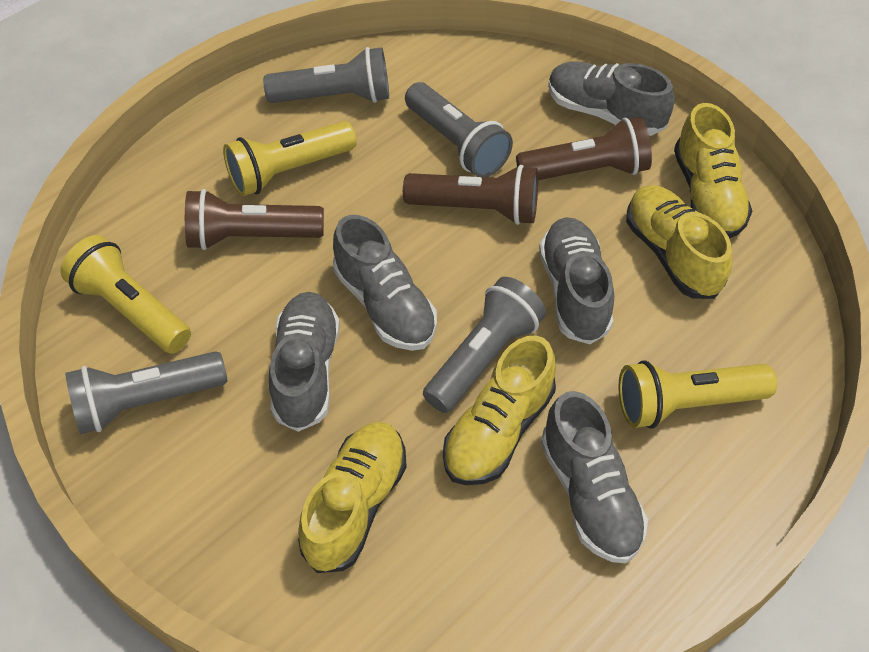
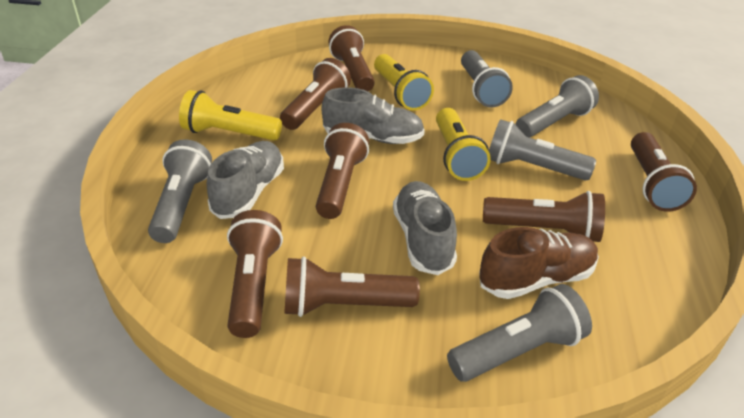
brown flashlight: 3 -> 7
brown shoe: 0 -> 1
grey flashlight: 4 -> 5
grey shoe: 5 -> 3
yellow shoe: 4 -> 0

